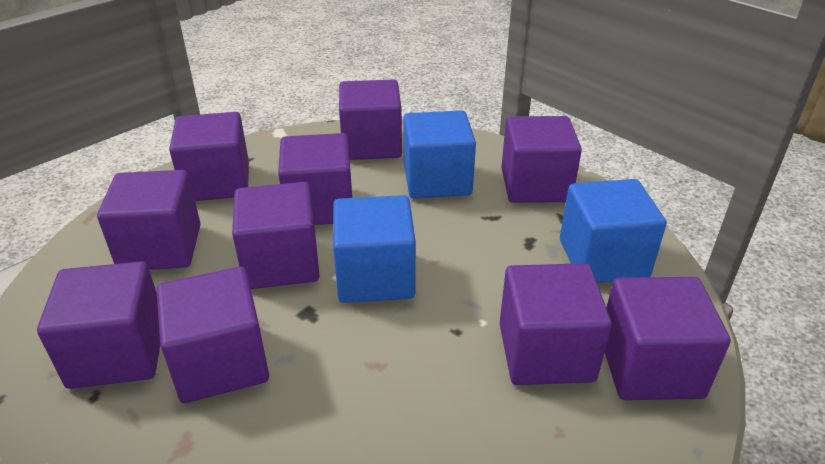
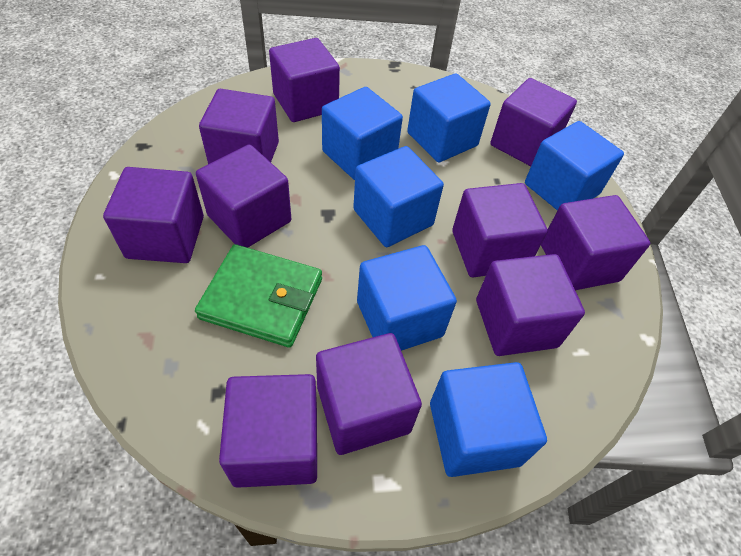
blue cube: 3 -> 6
green wallet: 0 -> 1

